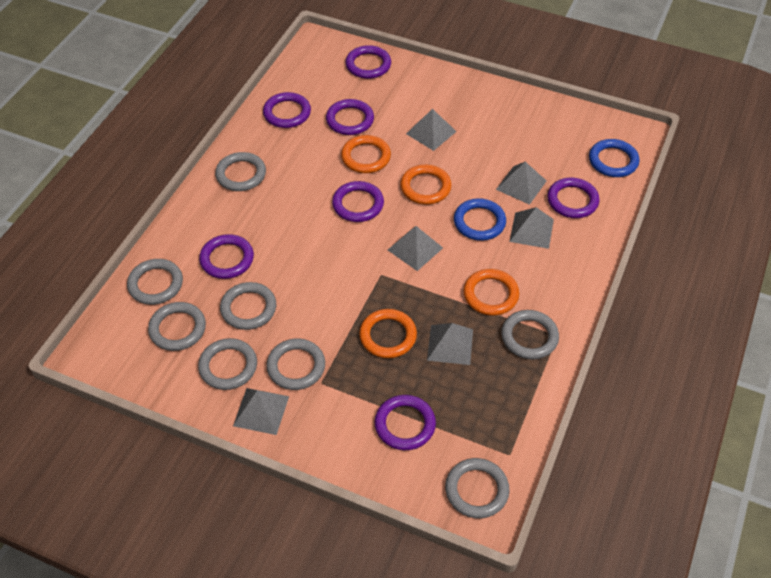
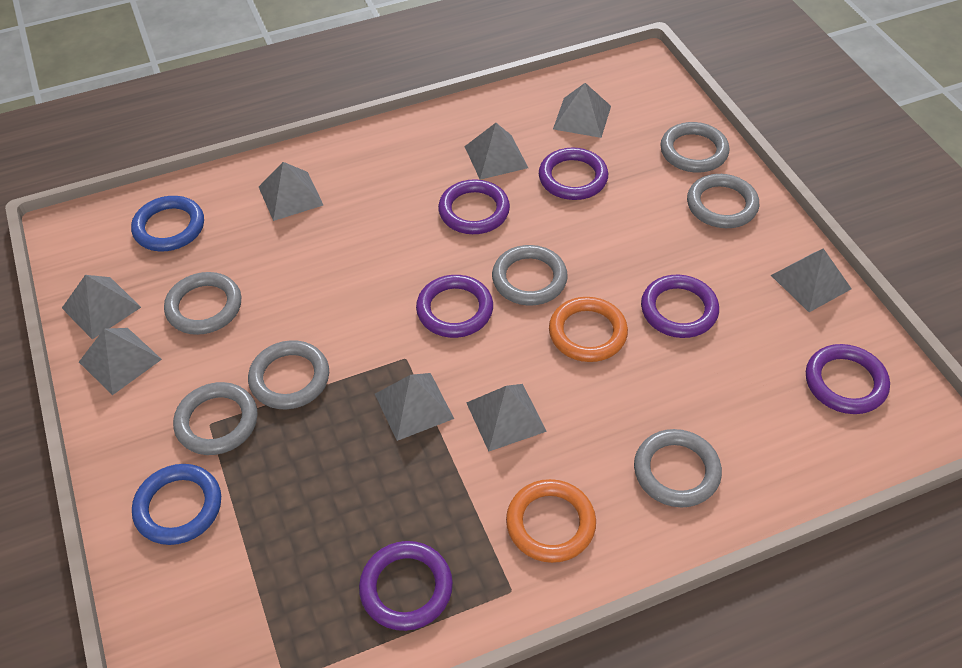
grey pyramid: 6 -> 8
grey ring: 8 -> 7
orange ring: 4 -> 2
purple ring: 7 -> 6

